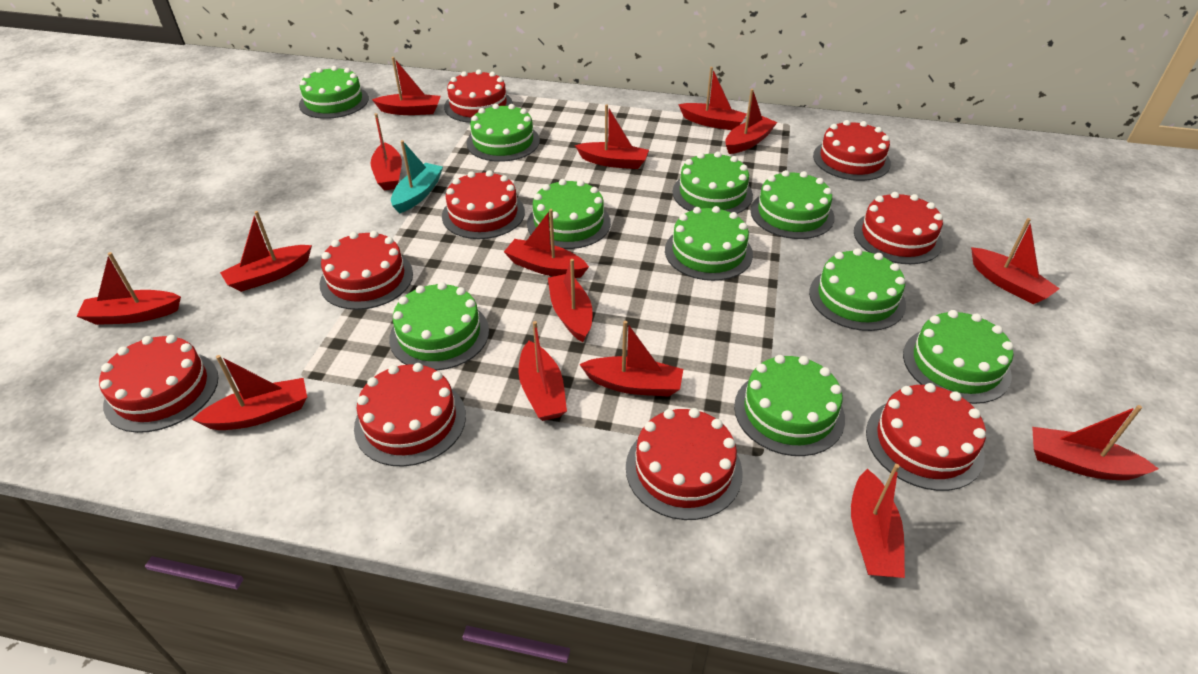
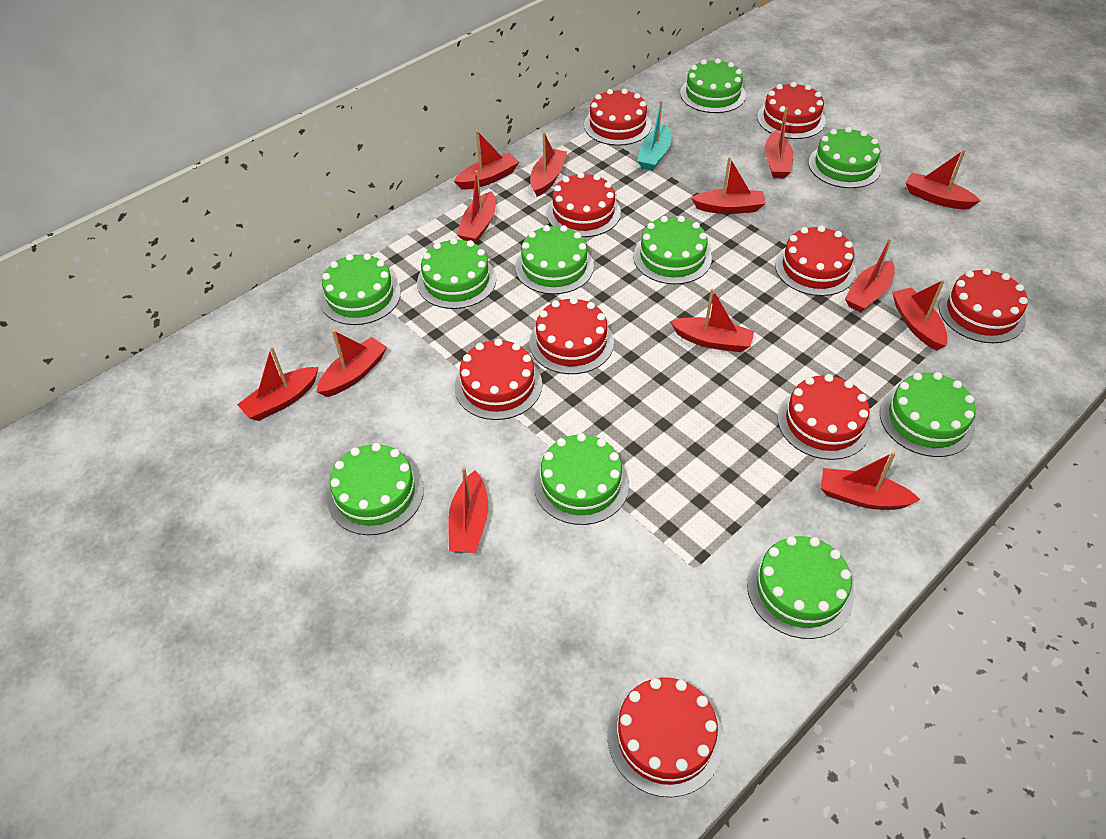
red boat: 15 -> 13

